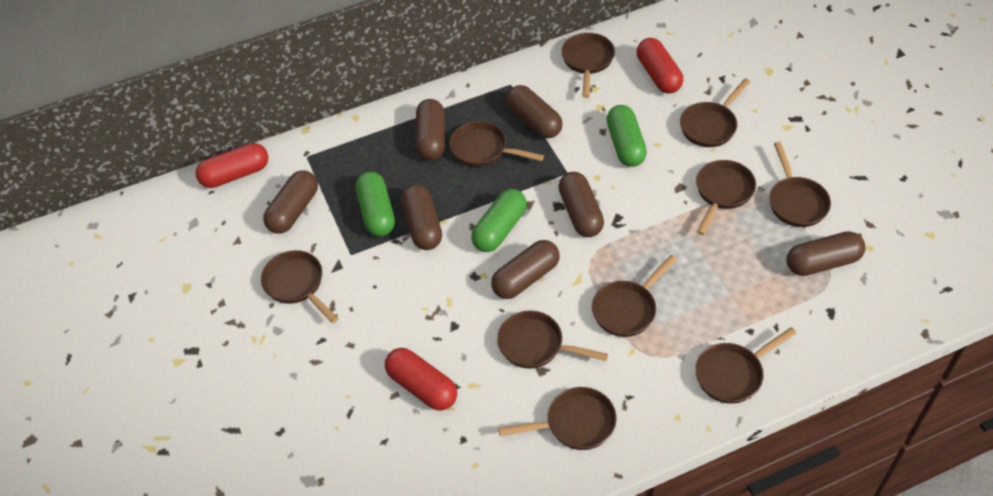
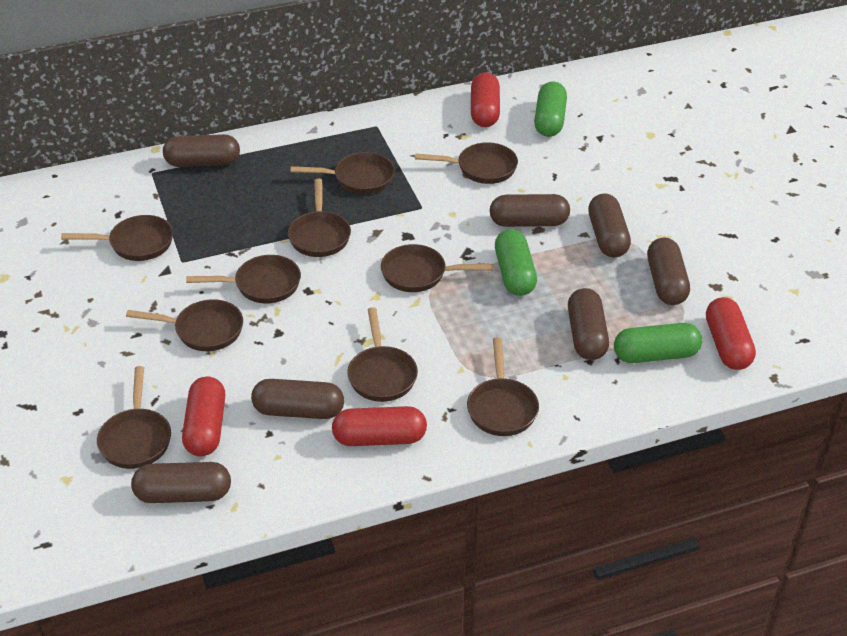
red capsule: 3 -> 4

